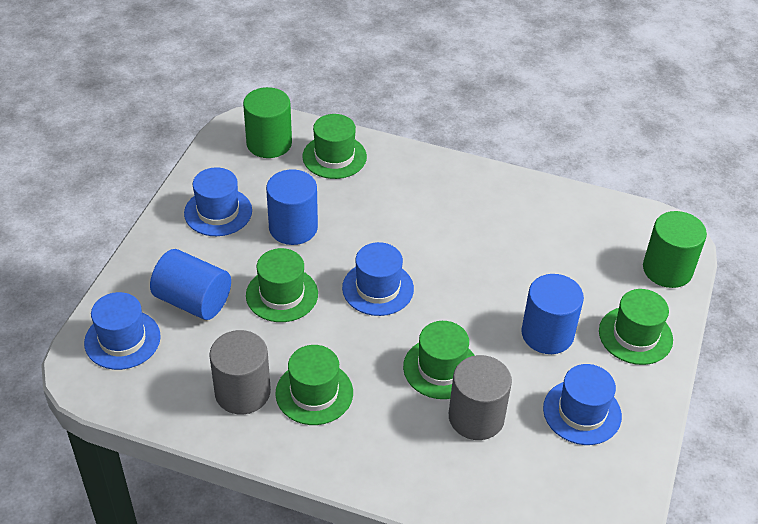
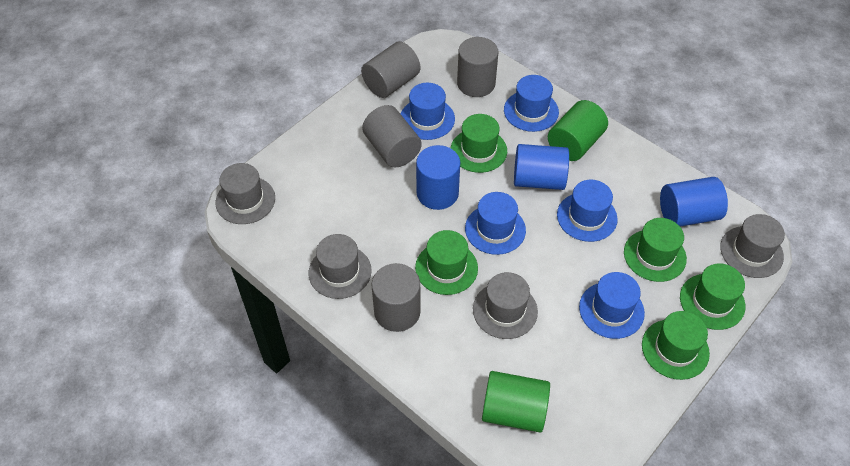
blue hat: 4 -> 5
grey cylinder: 2 -> 4
grey hat: 0 -> 4

